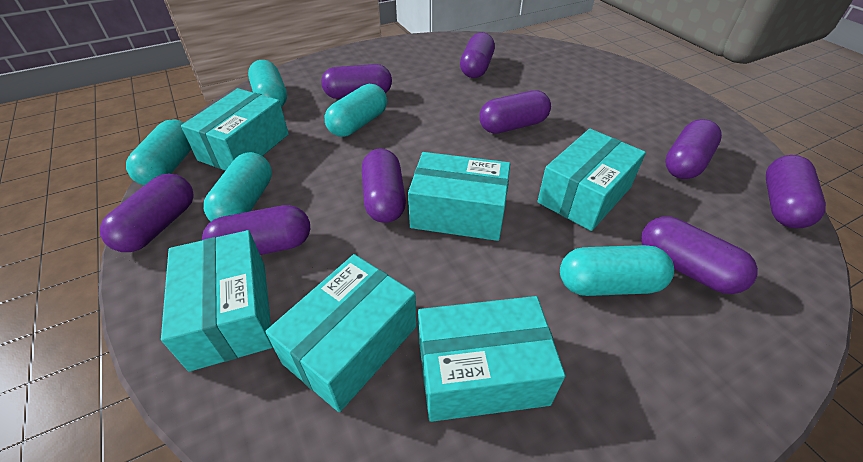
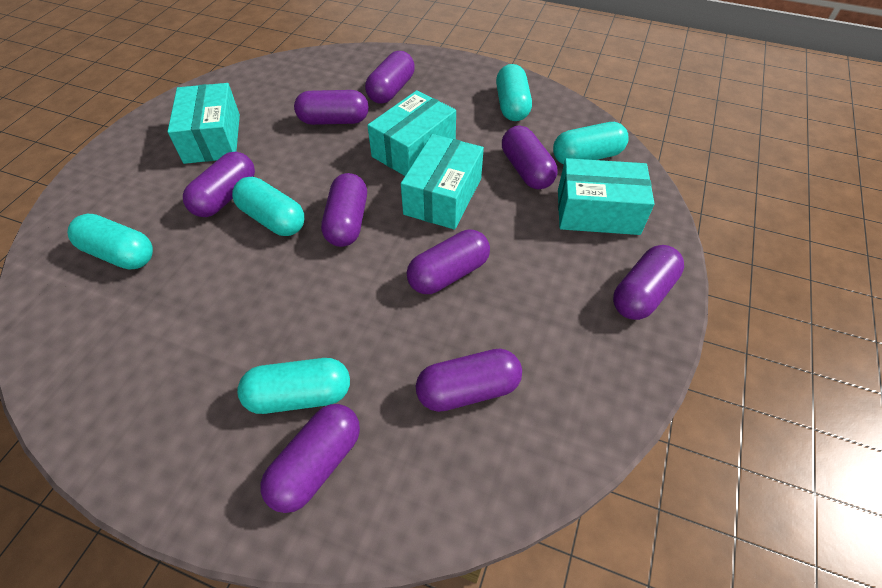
turquoise box: 6 -> 4

